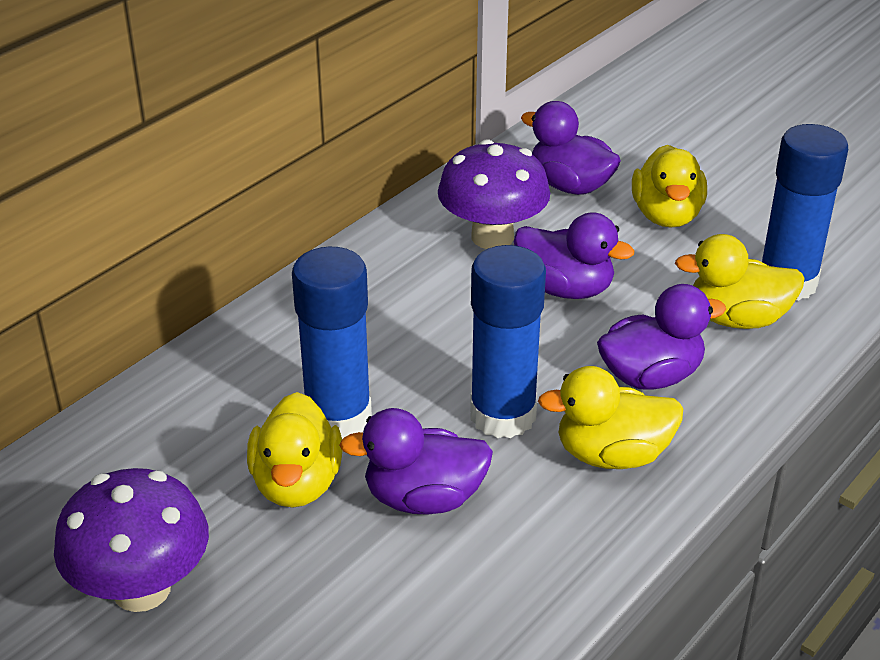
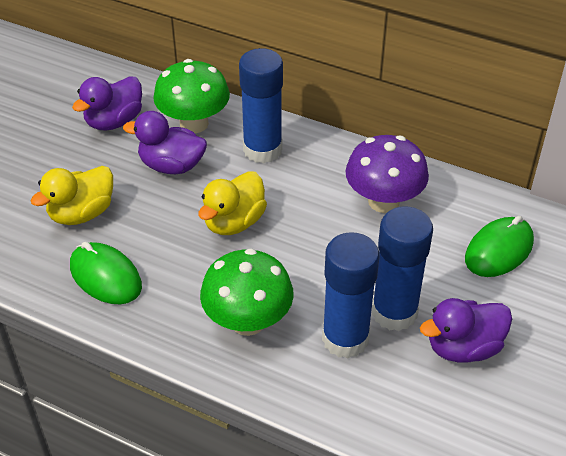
green mouse: 0 -> 2
green mushroom: 0 -> 2
purple duck: 4 -> 3
purple mushroom: 2 -> 1
yellow duck: 4 -> 2

